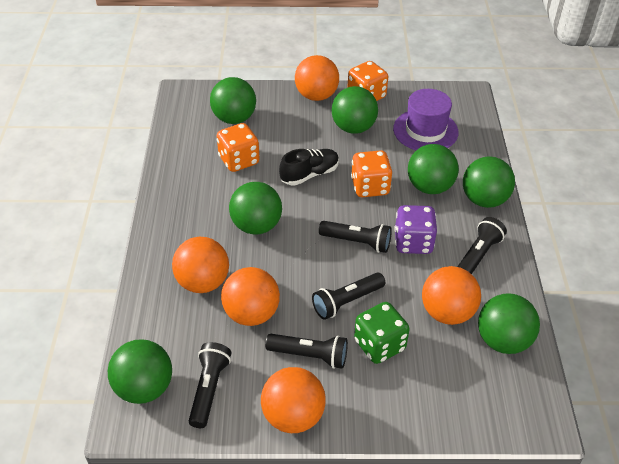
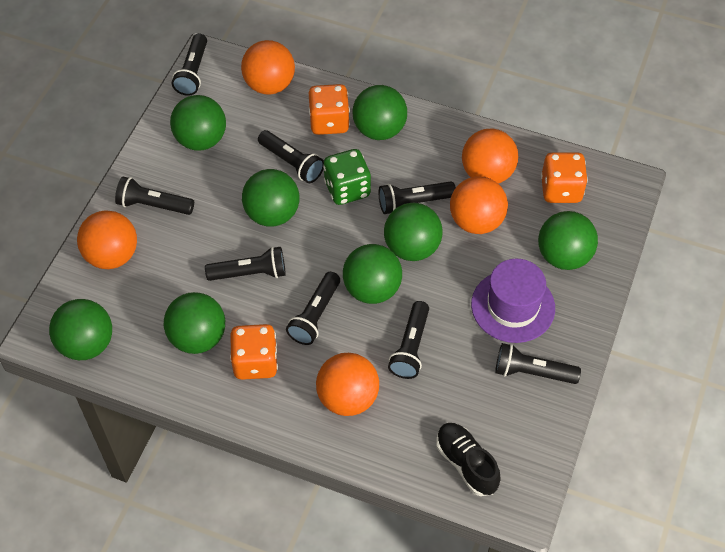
black flashlight: 5 -> 8
green ball: 7 -> 8
purple dice: 1 -> 0

